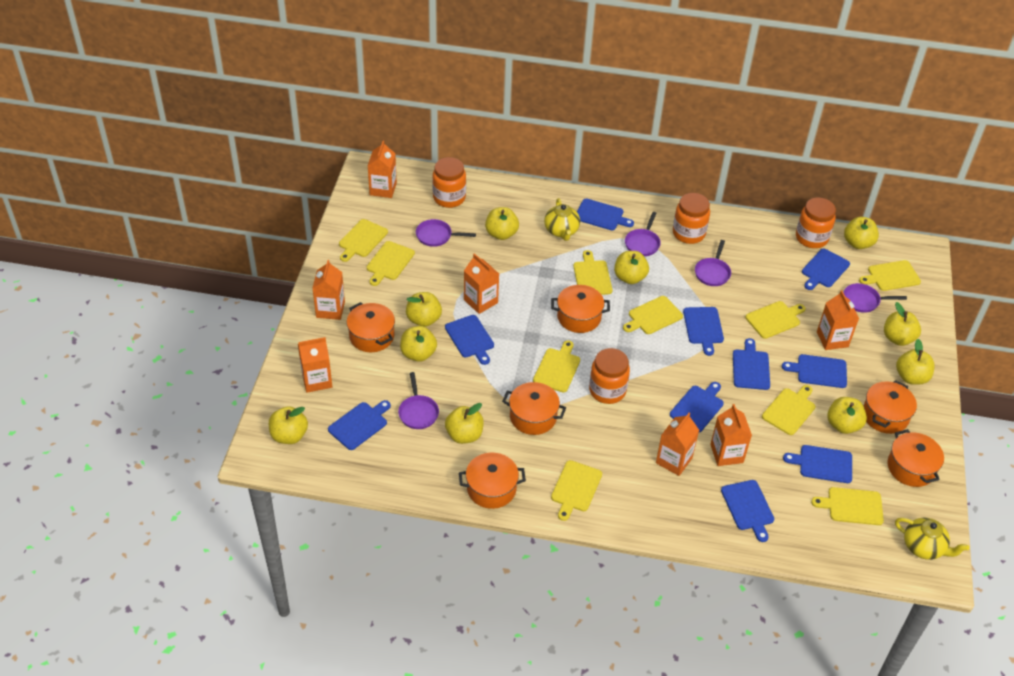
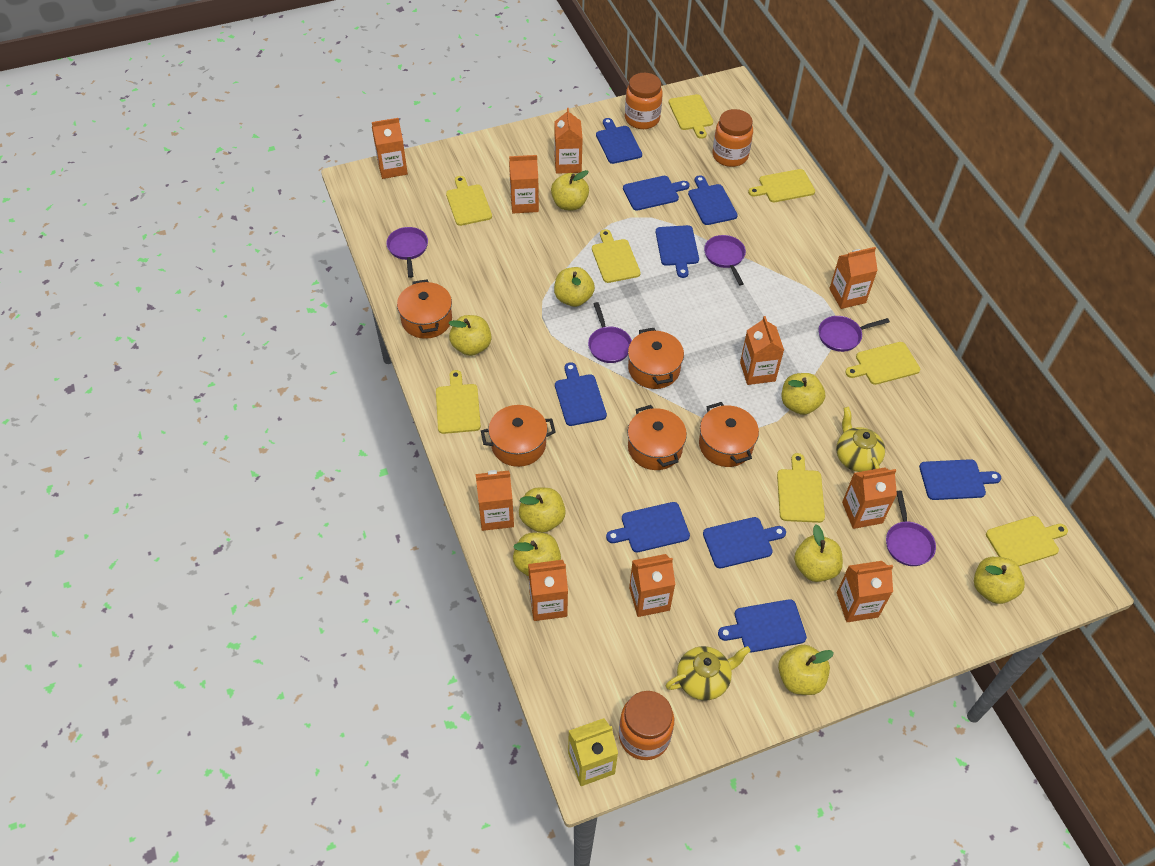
blue cutting board: 10 -> 9
orange carton: 7 -> 10
orange jar: 4 -> 3
orange pot: 6 -> 5
yellow apple: 10 -> 9
yellow carton: 0 -> 1
yellow cutting board: 10 -> 8

